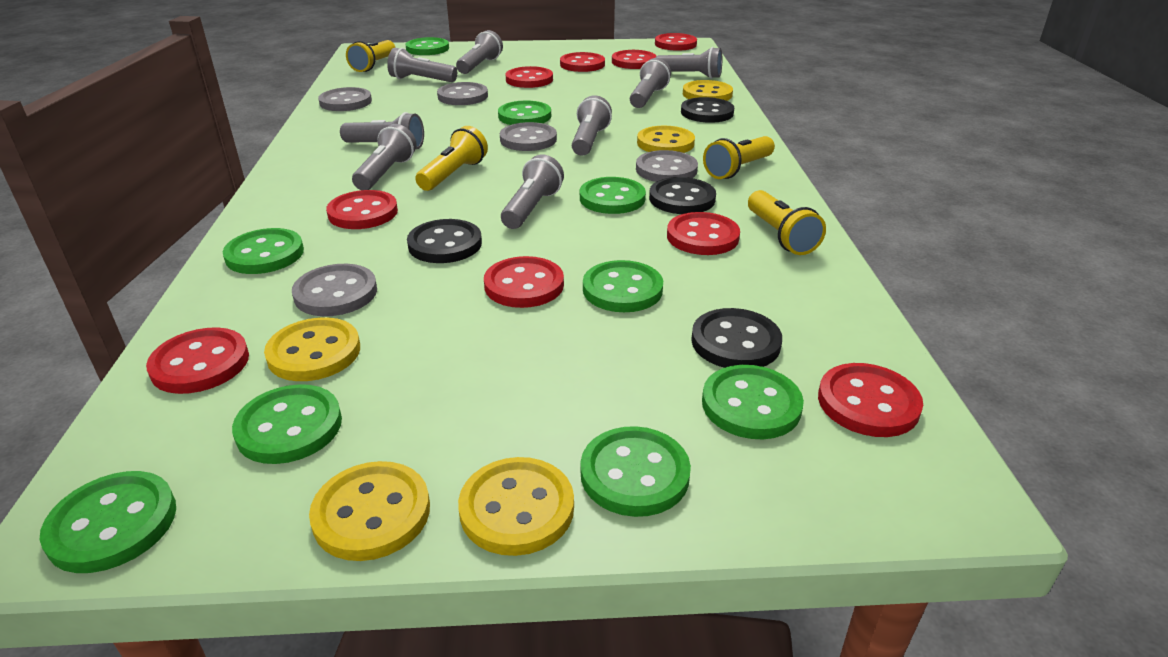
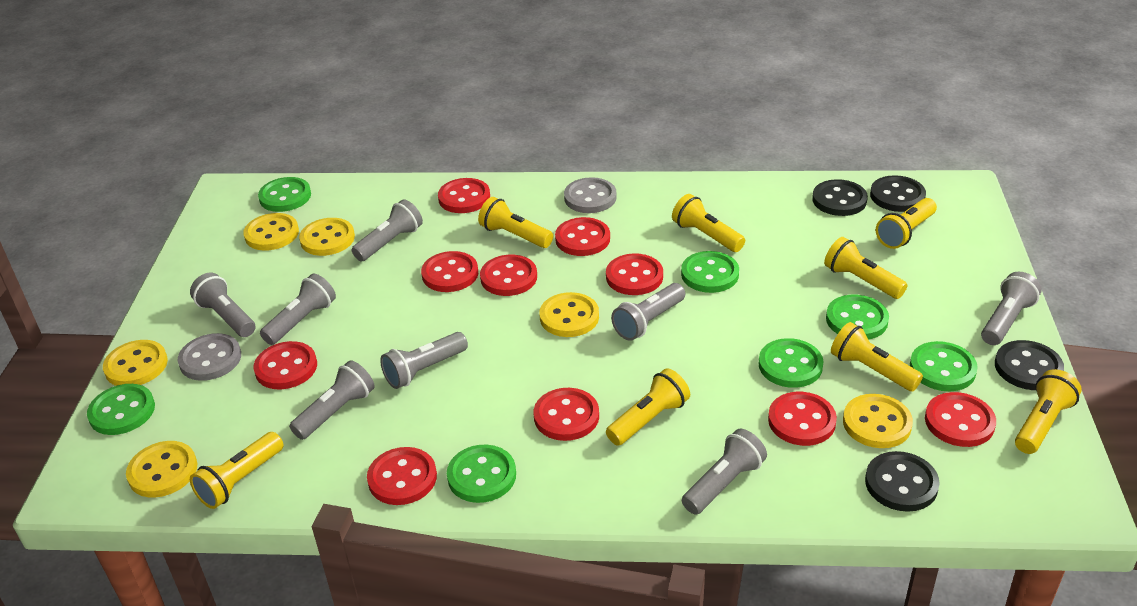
green button: 9 -> 7
grey button: 5 -> 2
red button: 9 -> 10
yellow button: 5 -> 6
yellow flashlight: 4 -> 8

